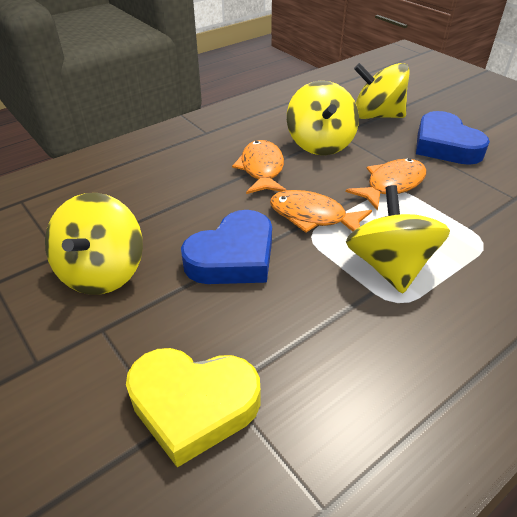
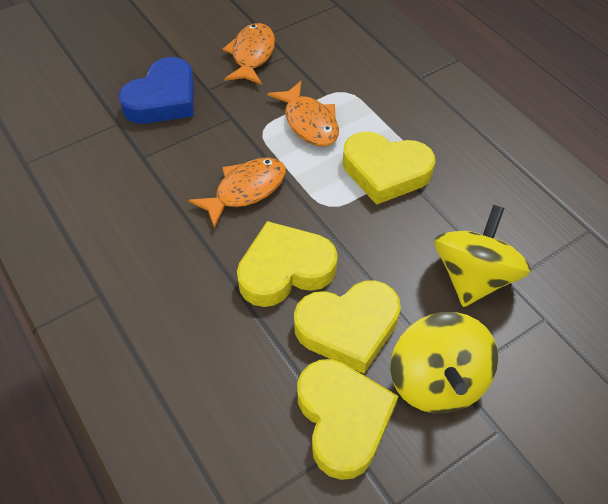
blue heart: 2 -> 1
yellow heart: 1 -> 4
yellow spinning top: 4 -> 2

